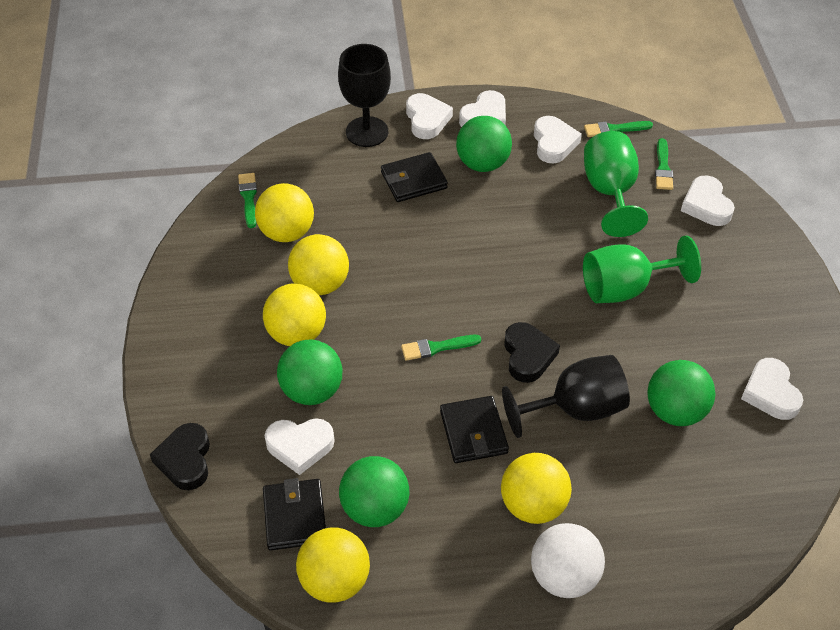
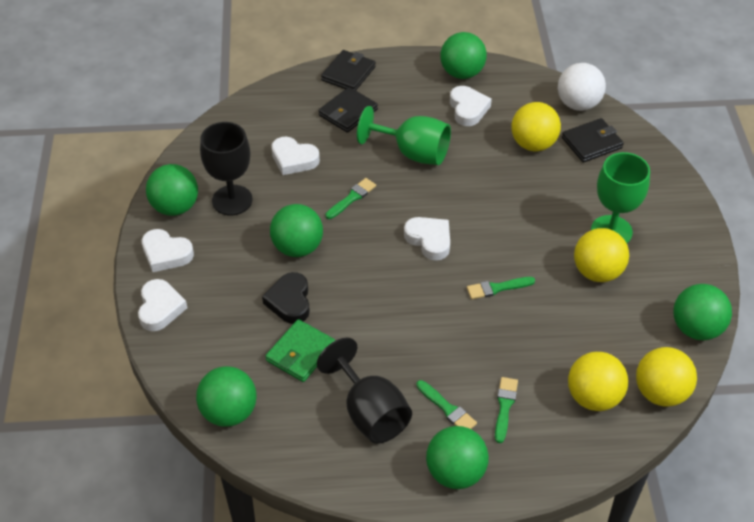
black heart: 2 -> 1
green ball: 4 -> 6
green wallet: 0 -> 1
white heart: 6 -> 5
yellow ball: 5 -> 4

